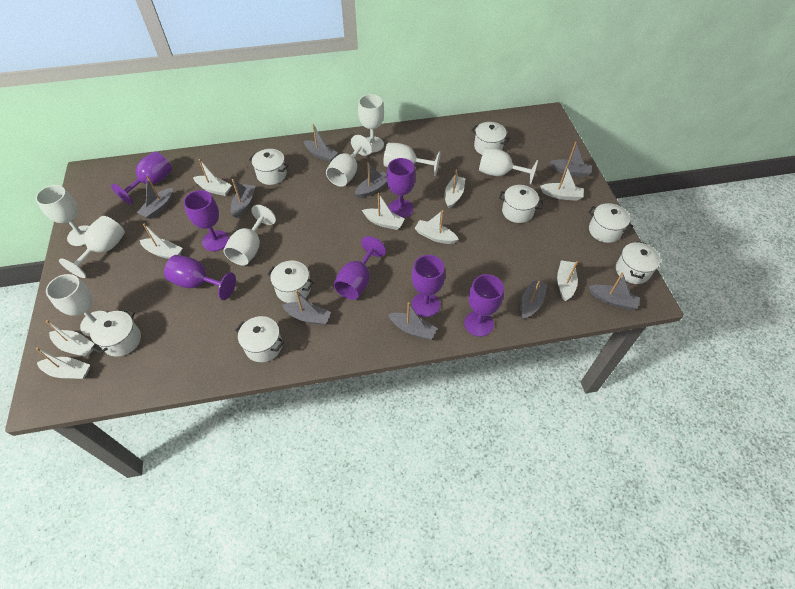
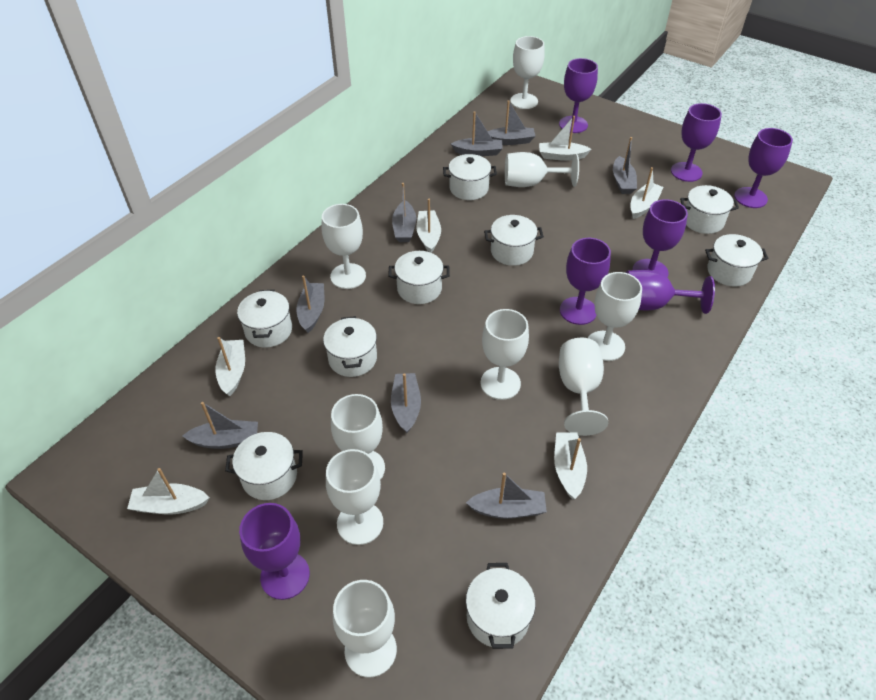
grey boat: 9 -> 8
white boat: 9 -> 6
white goblet: 8 -> 9
white pot: 8 -> 9

